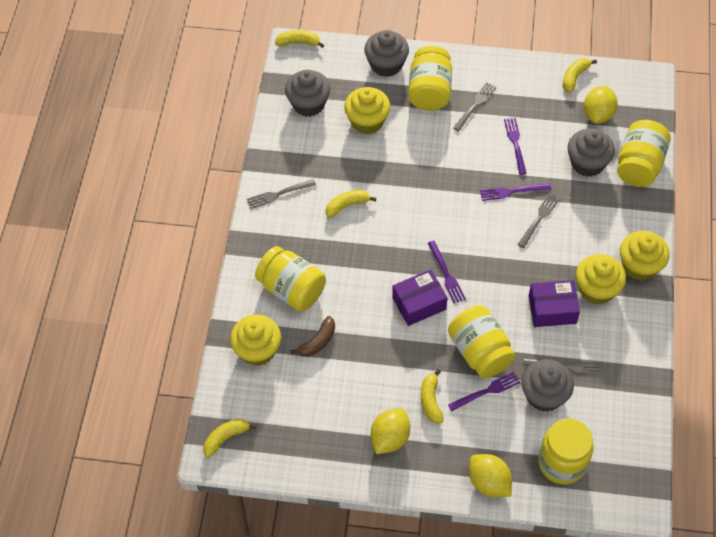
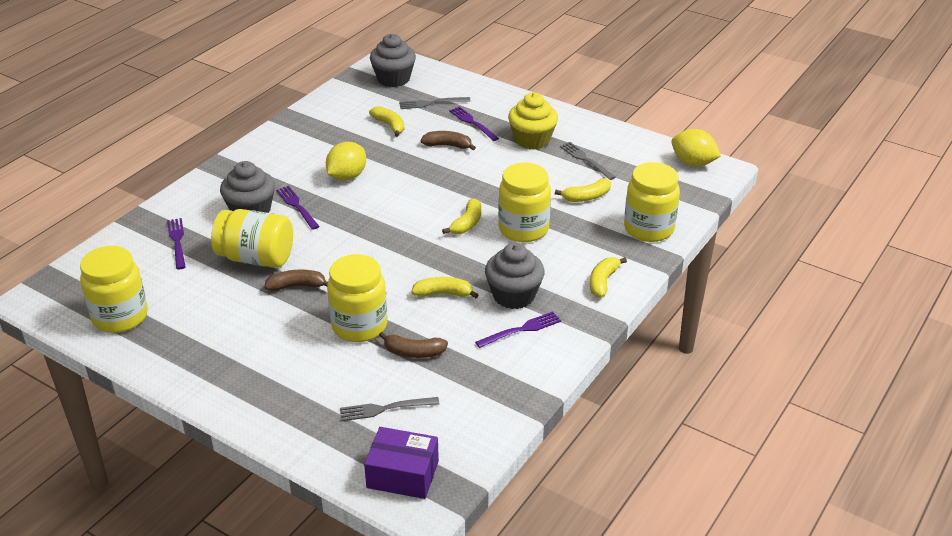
brown banana: 1 -> 3
grey cupcake: 4 -> 3
grey fork: 4 -> 3
purple box: 2 -> 1
yellow cupcake: 4 -> 1
yellow lemon: 3 -> 2

